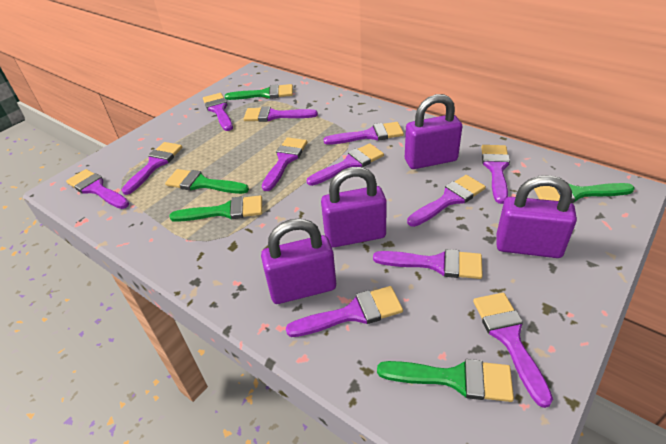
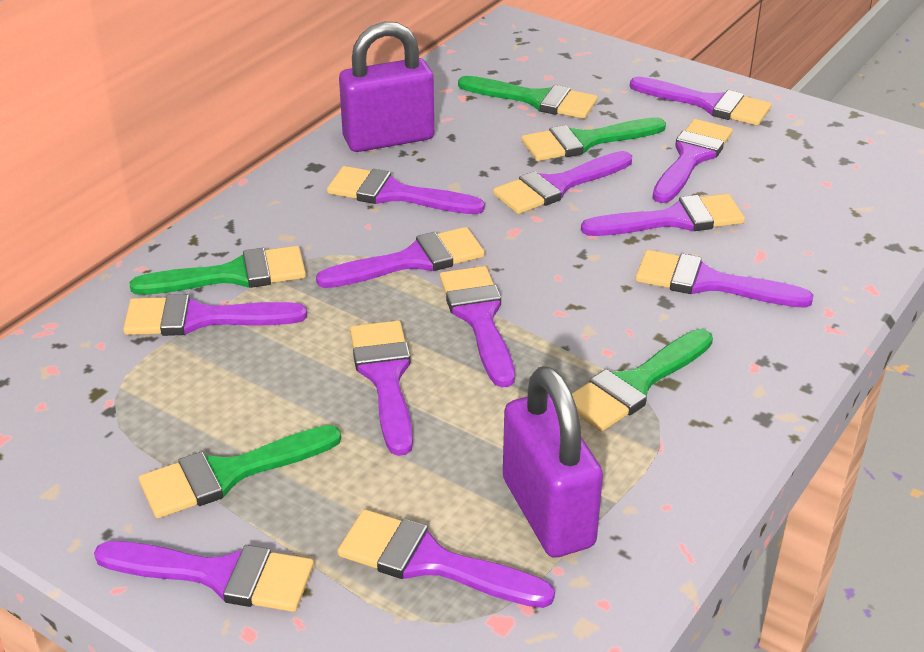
purple padlock: 4 -> 2

